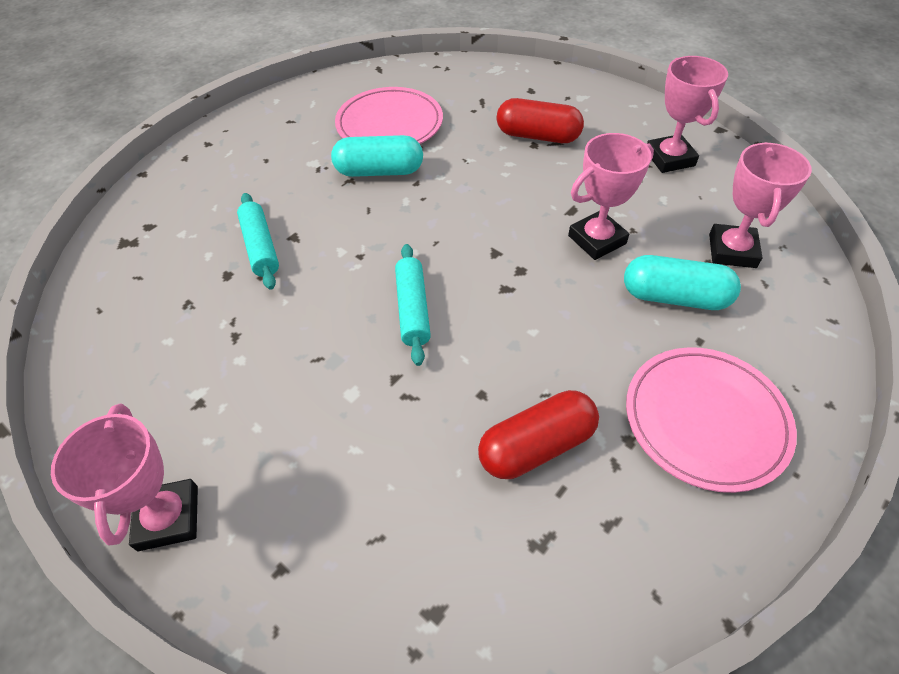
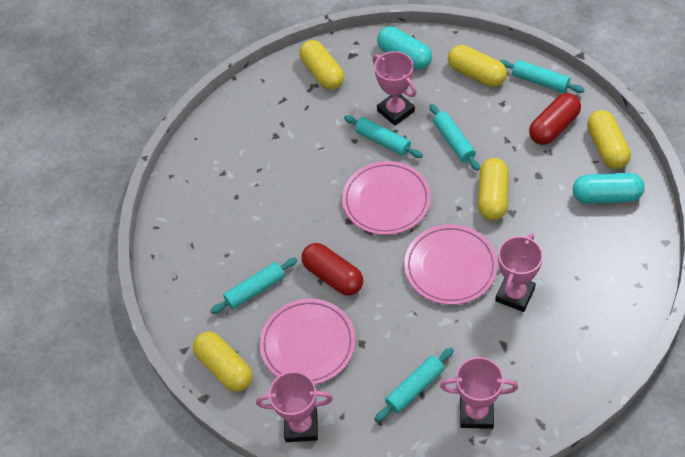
pink plate: 2 -> 3
turquoise rolling pin: 2 -> 5
yellow capsule: 0 -> 5

